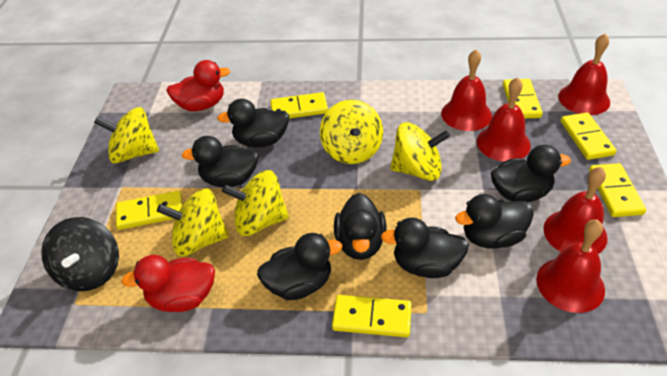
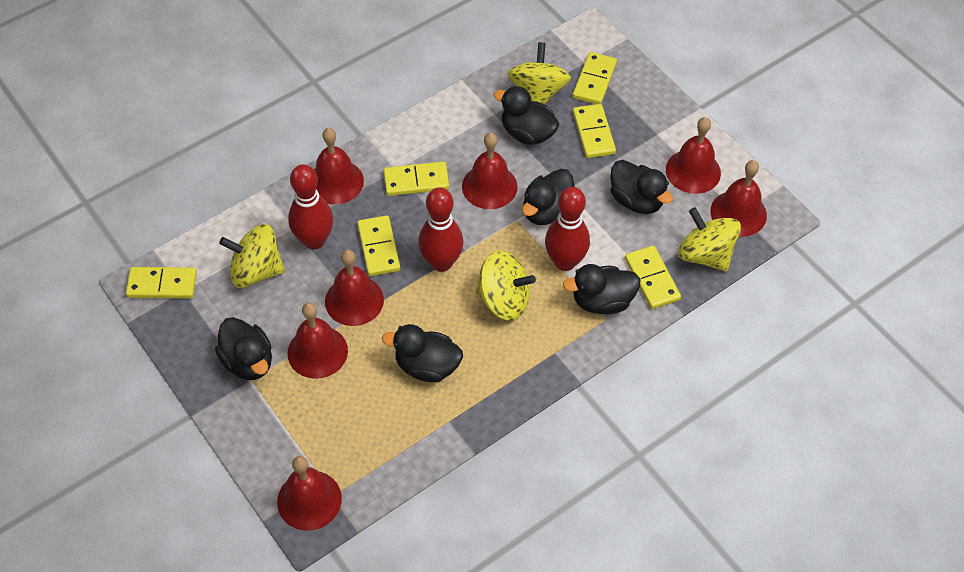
black duck: 7 -> 6
black spinning top: 1 -> 0
red bell: 5 -> 7
red bowling pin: 0 -> 3
red duck: 2 -> 0
yellow spinning top: 5 -> 4

